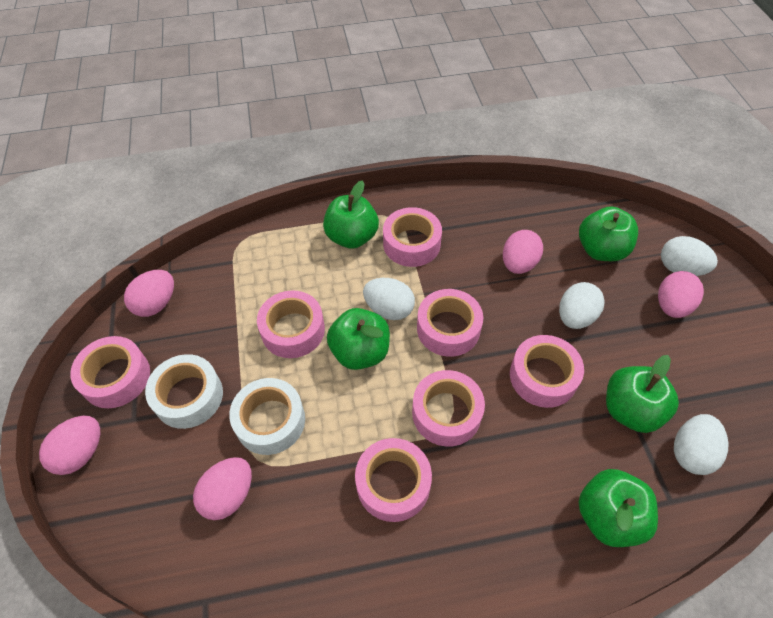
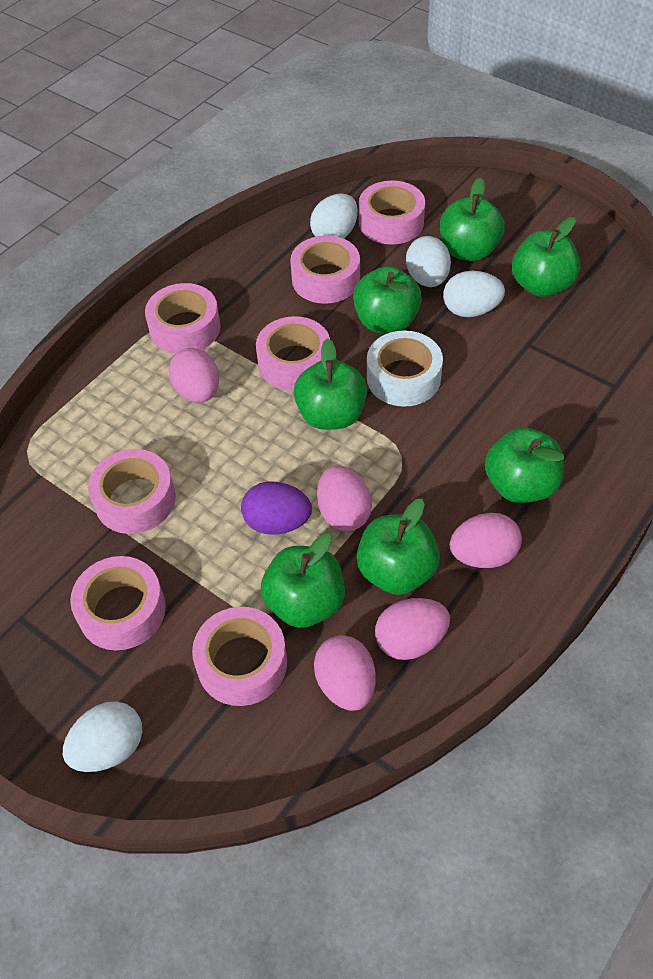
green apple: 5 -> 7
purple egg: 0 -> 1
white tape: 2 -> 1

